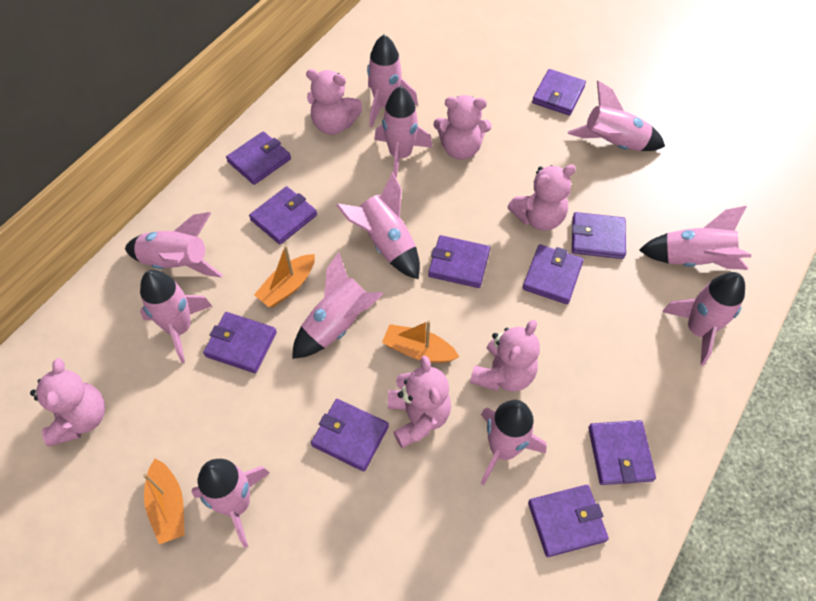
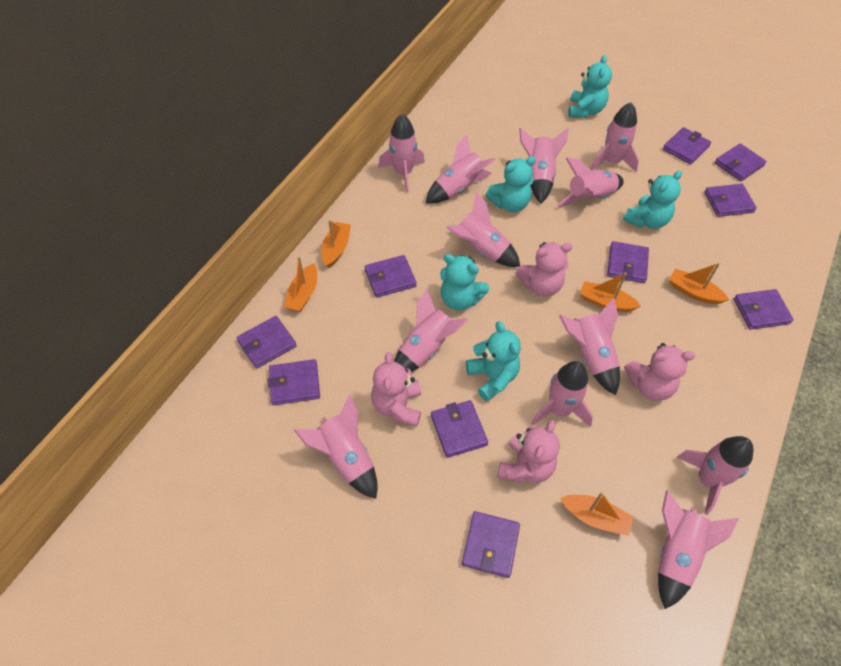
orange boat: 3 -> 5
pink rocket: 11 -> 12
pink teddy bear: 6 -> 4
turquoise teddy bear: 0 -> 5

